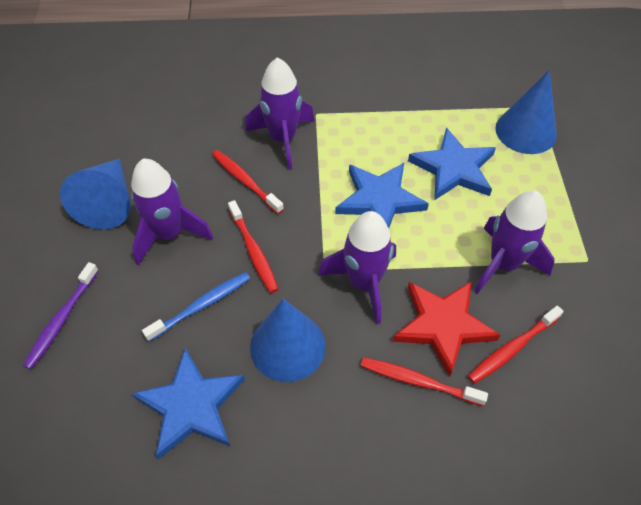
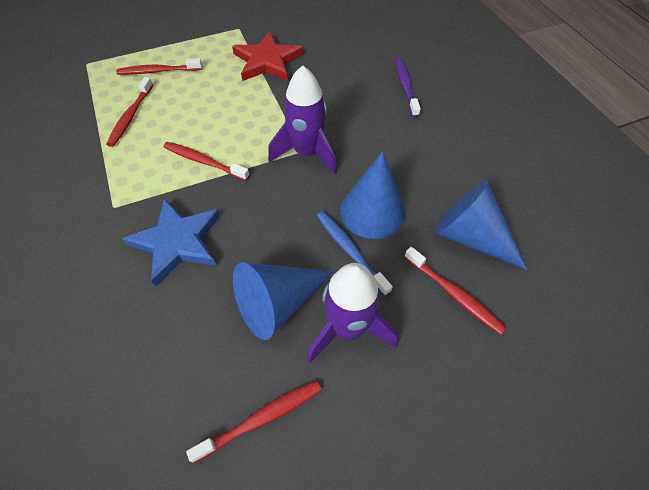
blue star: 3 -> 1
purple rocket: 4 -> 2
red toothbrush: 4 -> 5

